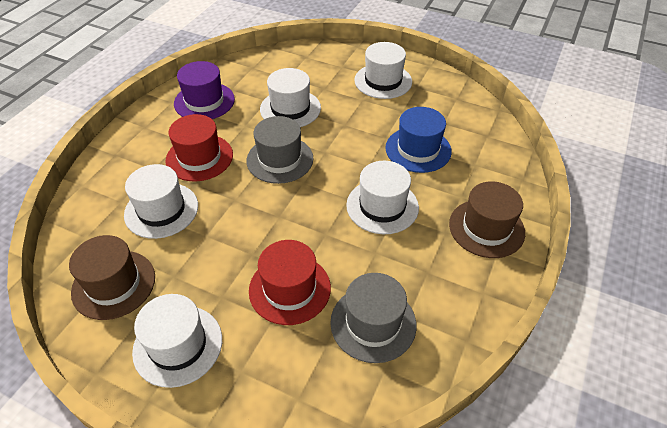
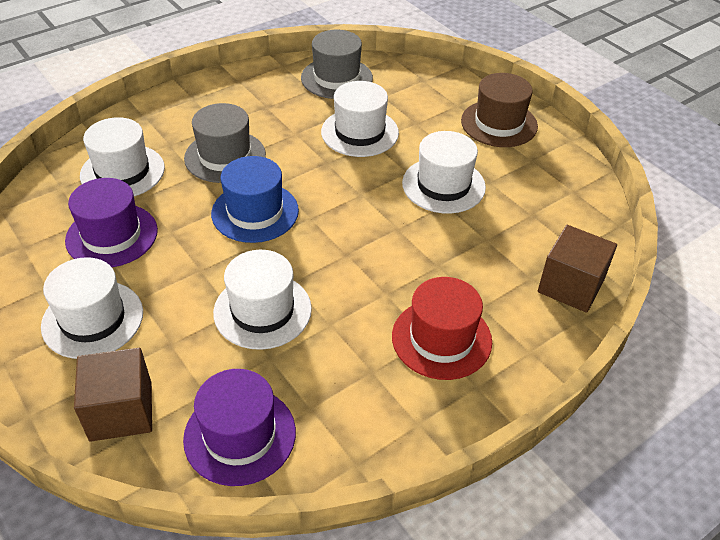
brown cube: 0 -> 2
brown hat: 2 -> 1
purple hat: 1 -> 2
red hat: 2 -> 1

